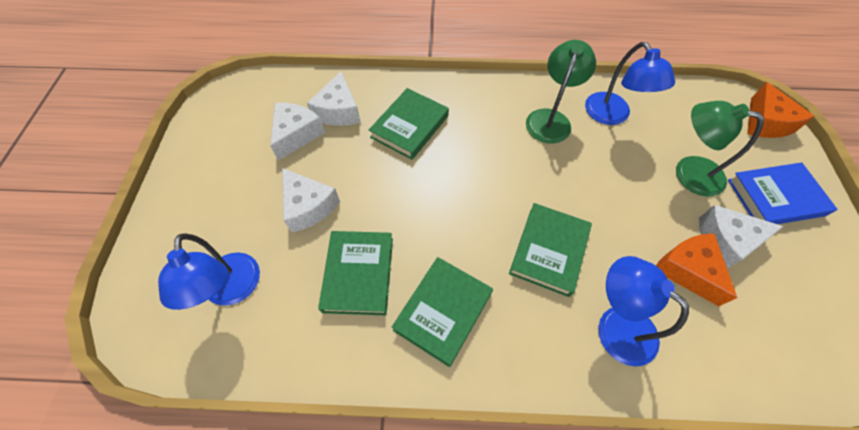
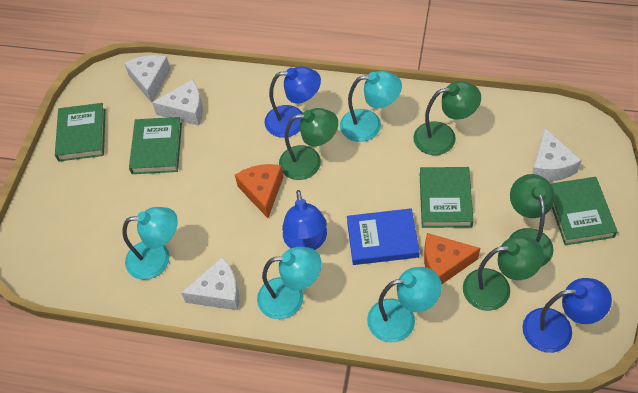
green lamp: 2 -> 4
turquoise lamp: 0 -> 4

